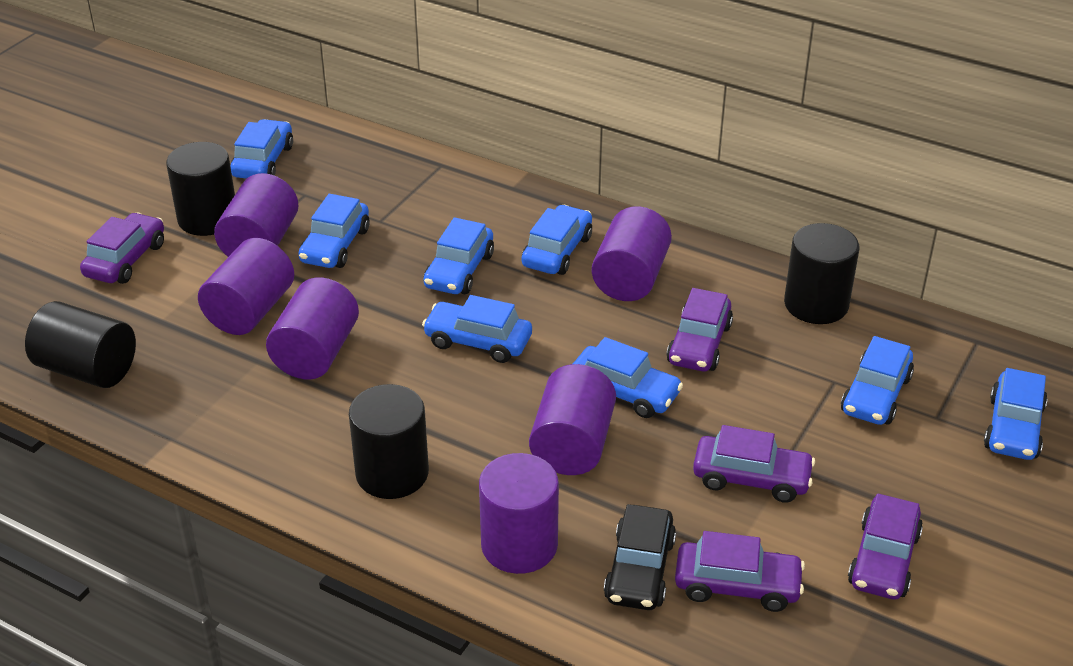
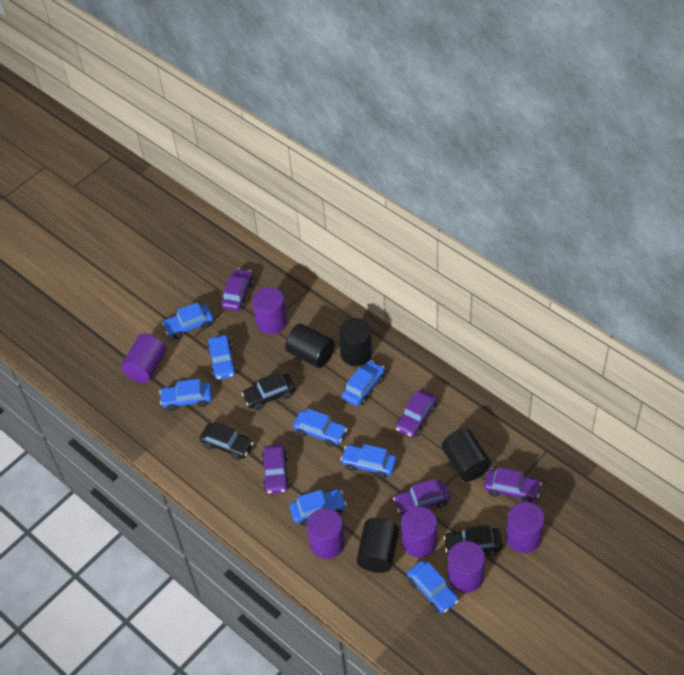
black car: 1 -> 3

